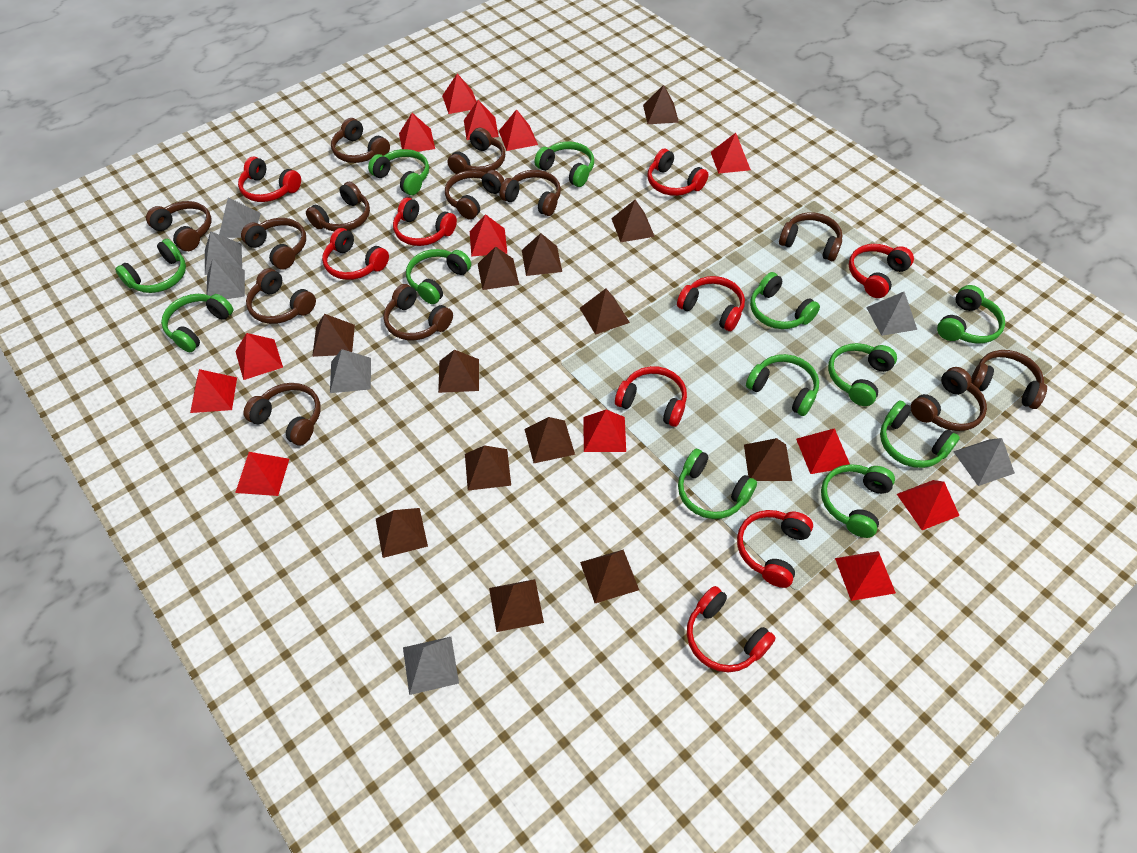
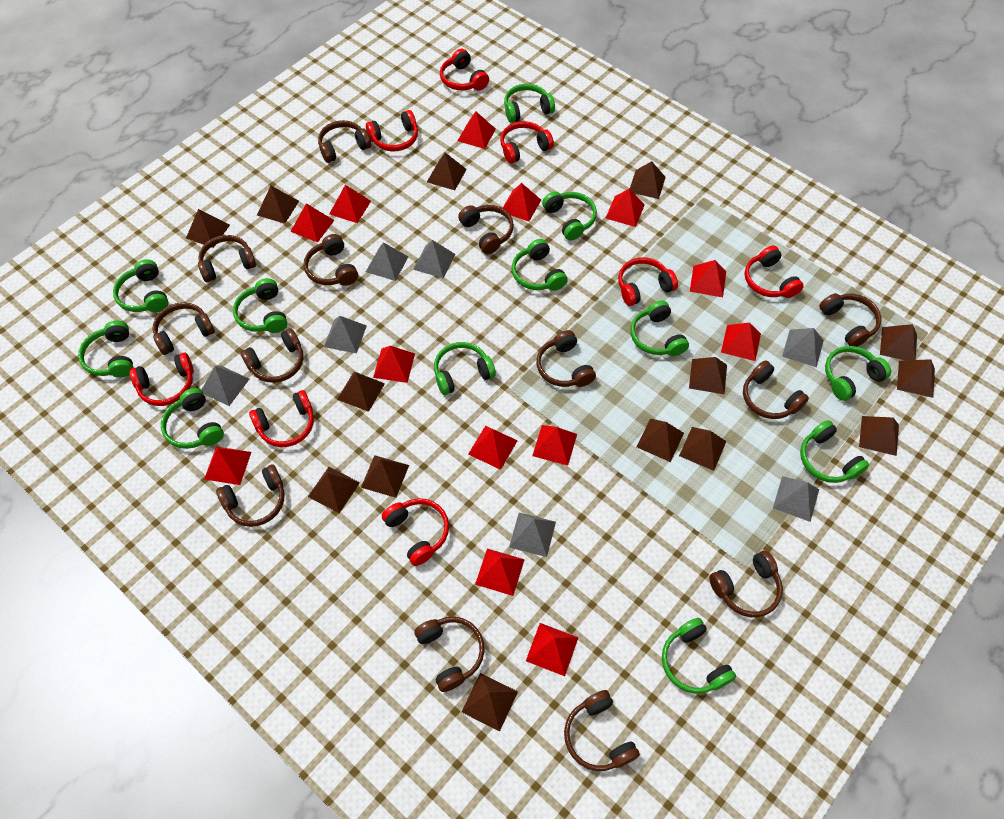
brown pyramid: 13 -> 14
red headphones: 9 -> 8

